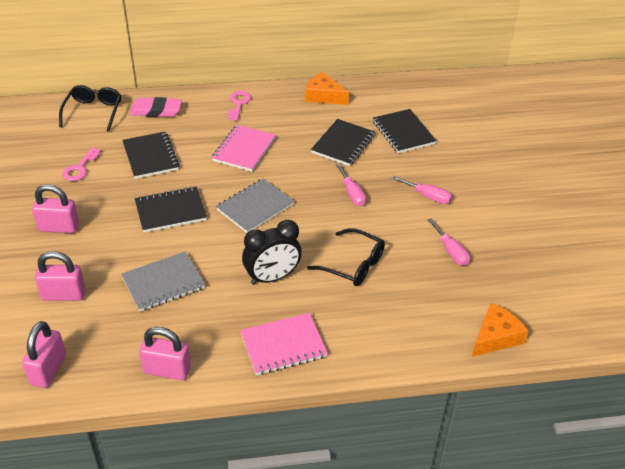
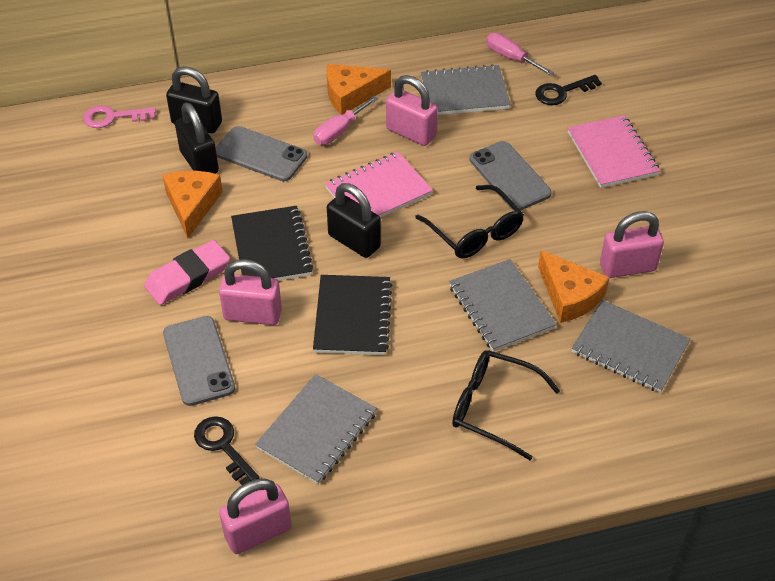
black clock: 1 -> 0
black key: 0 -> 2
black notebook: 4 -> 2
black padlock: 0 -> 3
grey notebook: 2 -> 4
grey phone: 0 -> 3
orange cheese: 2 -> 3
pink key: 2 -> 1
pink screwdriver: 3 -> 2

